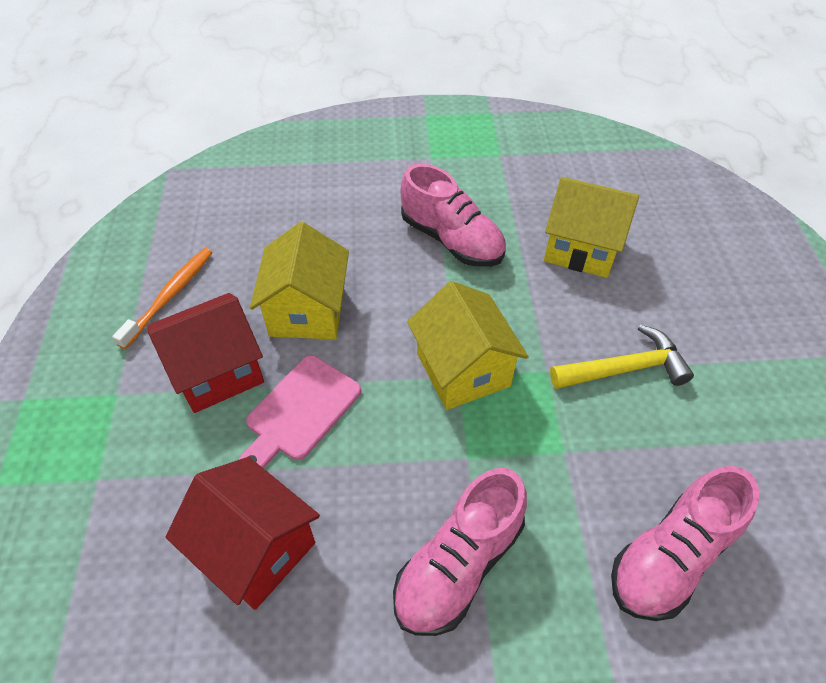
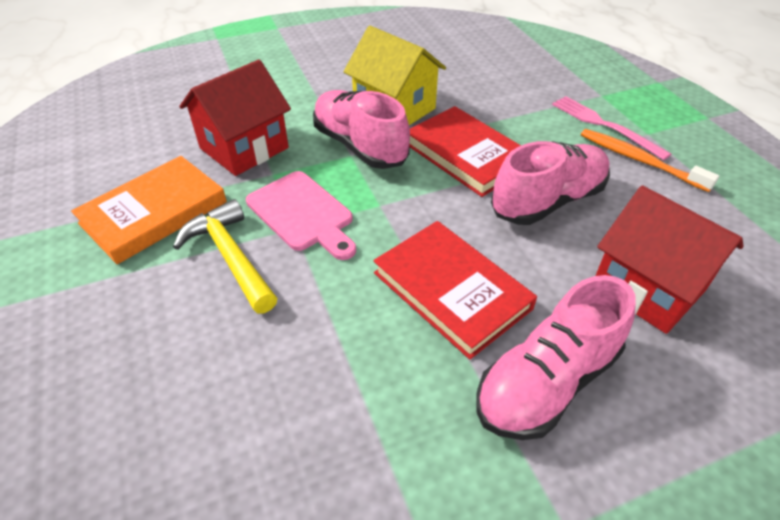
orange book: 0 -> 1
pink fork: 0 -> 1
red book: 0 -> 2
yellow house: 3 -> 1

